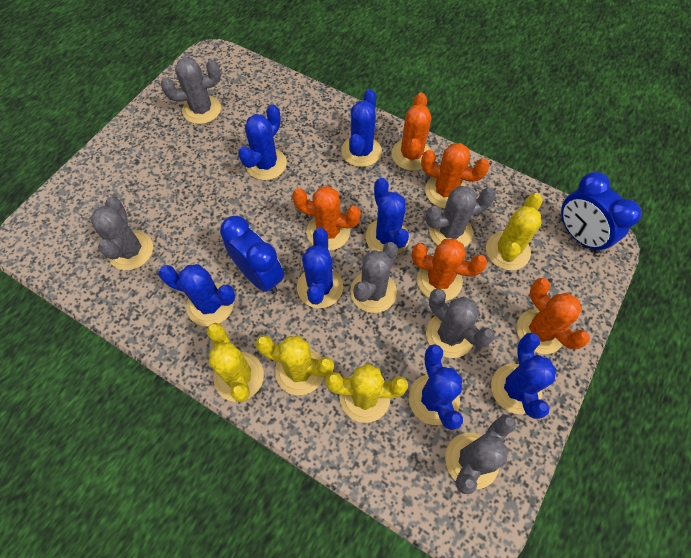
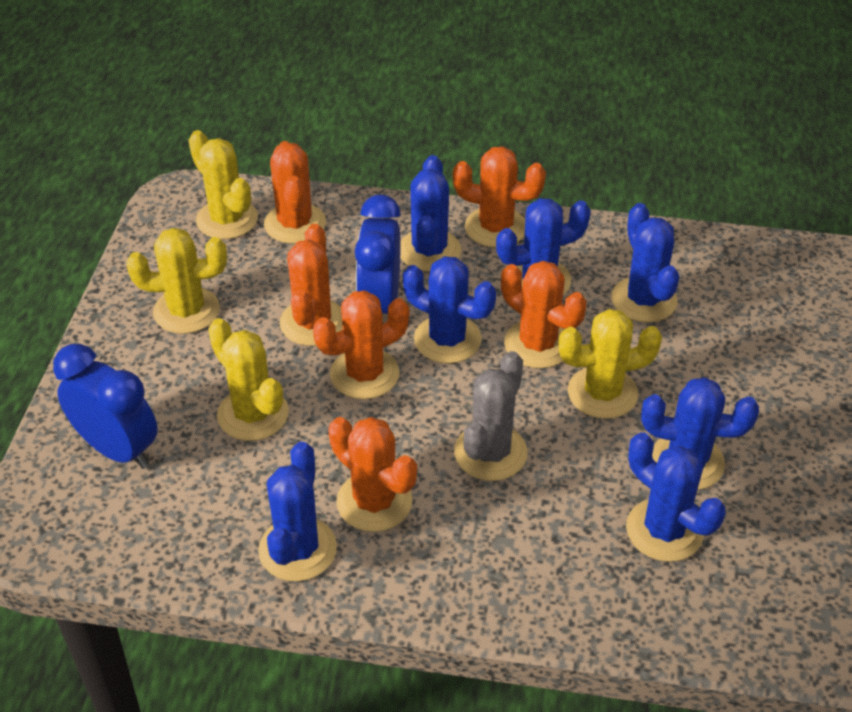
grey cactus: 6 -> 1
orange cactus: 5 -> 6

